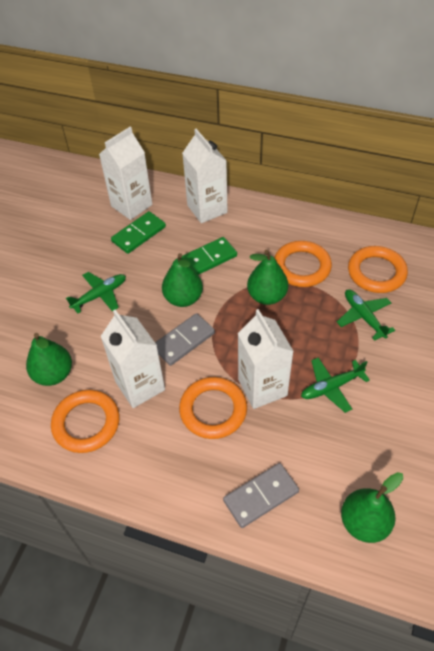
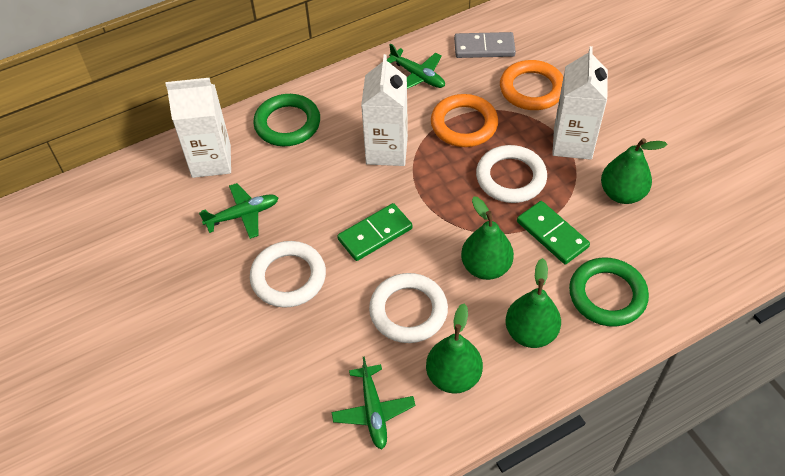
green ring: 0 -> 2
grey domino: 2 -> 1
orange ring: 4 -> 2
white carton: 4 -> 3
white ring: 0 -> 3

